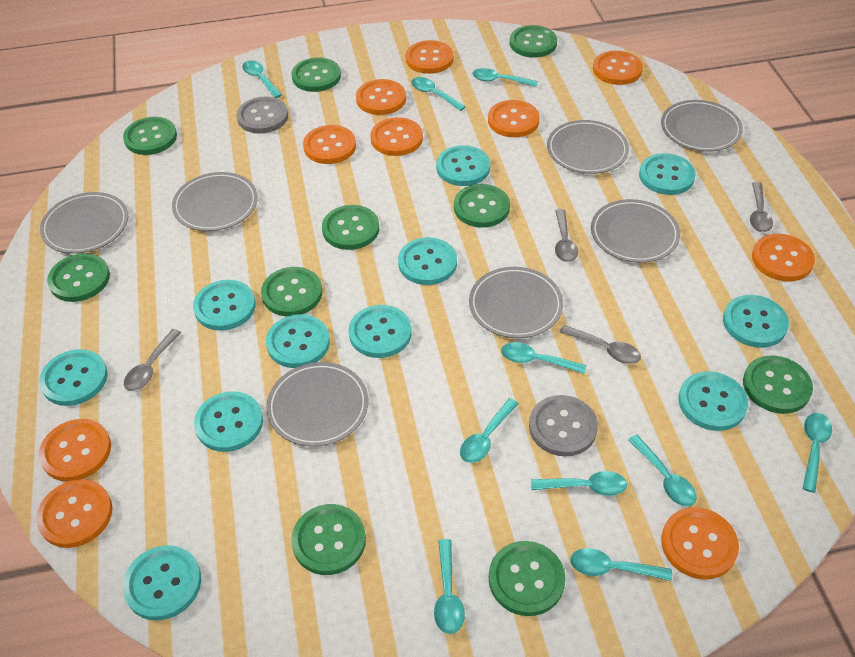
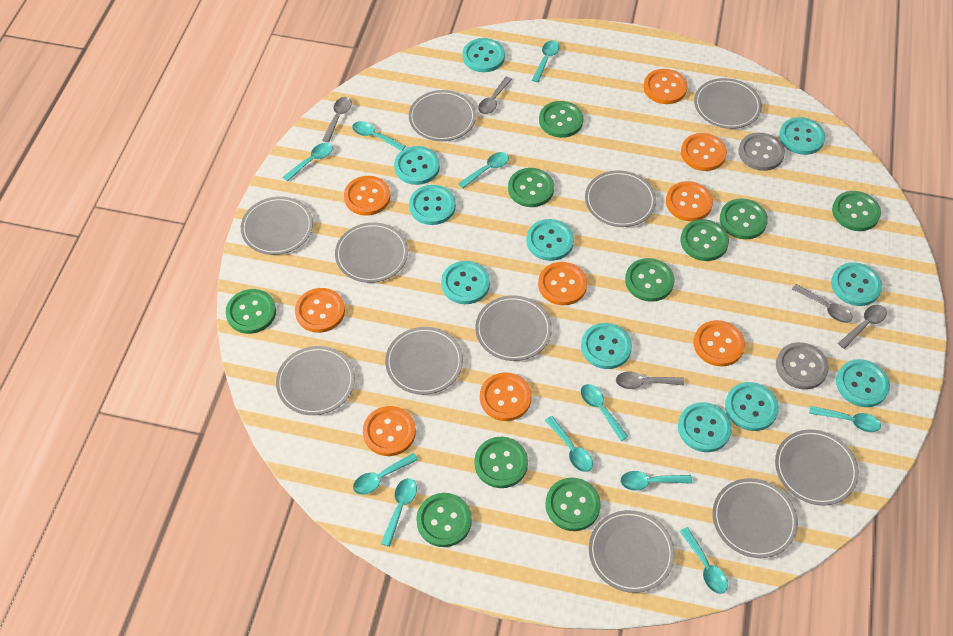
grey plate: 7 -> 11
grey spoon: 4 -> 5
orange button: 10 -> 9
turquoise spoon: 10 -> 11

